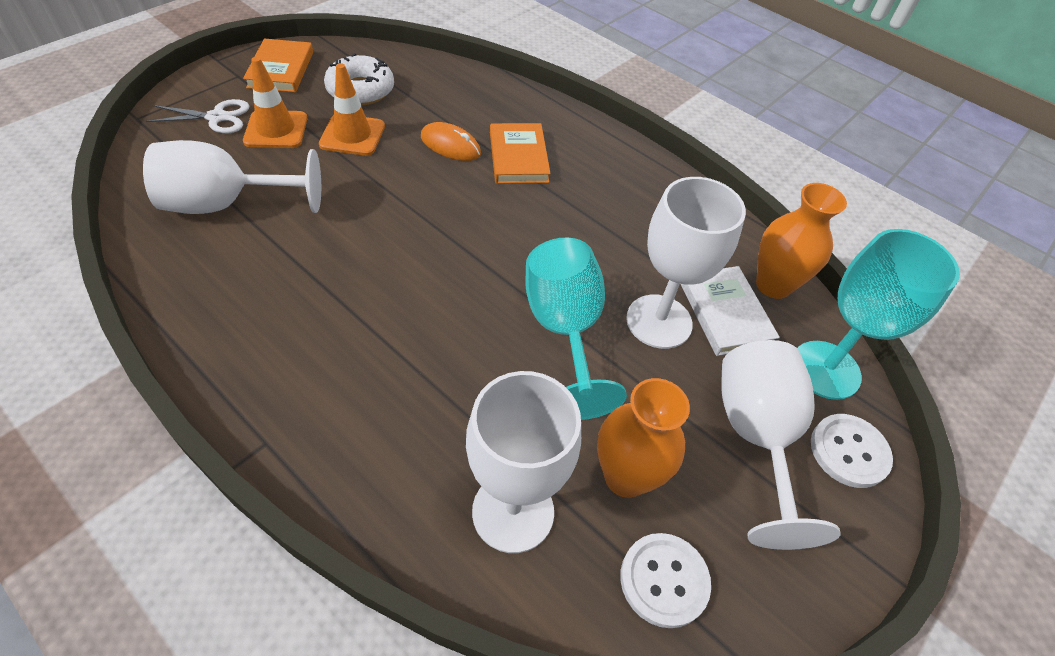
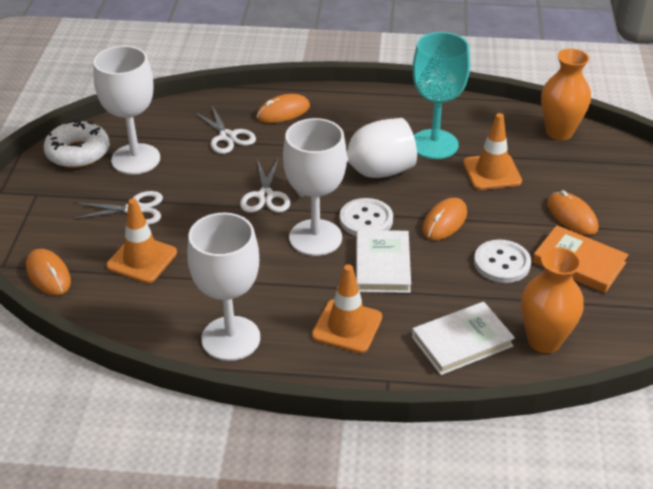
orange book: 2 -> 1
orange mouse: 1 -> 4
orange traffic cone: 2 -> 3
turquoise goblet: 2 -> 1
white book: 1 -> 2
white scissors: 1 -> 3

